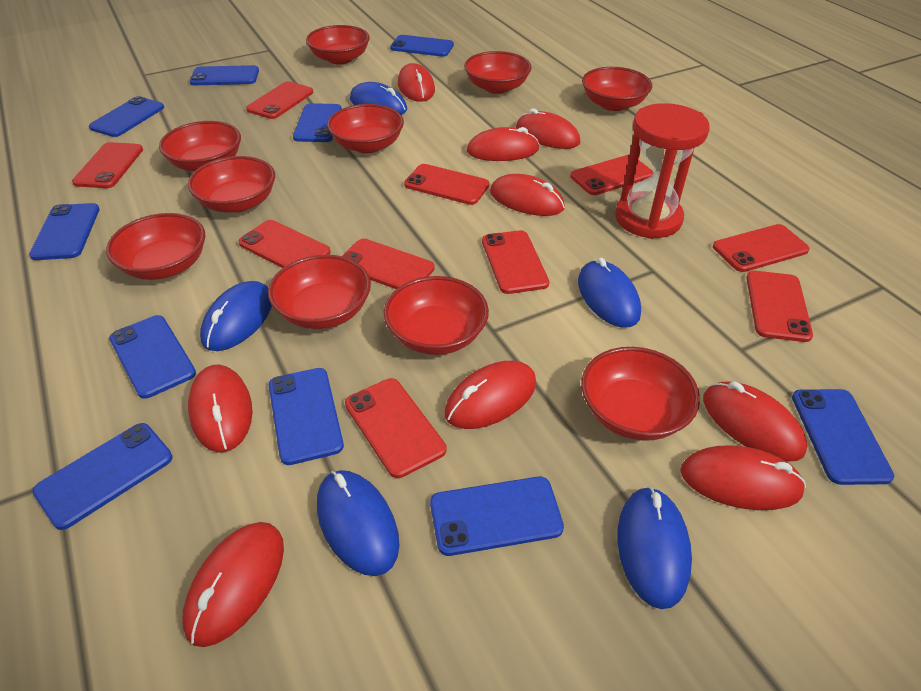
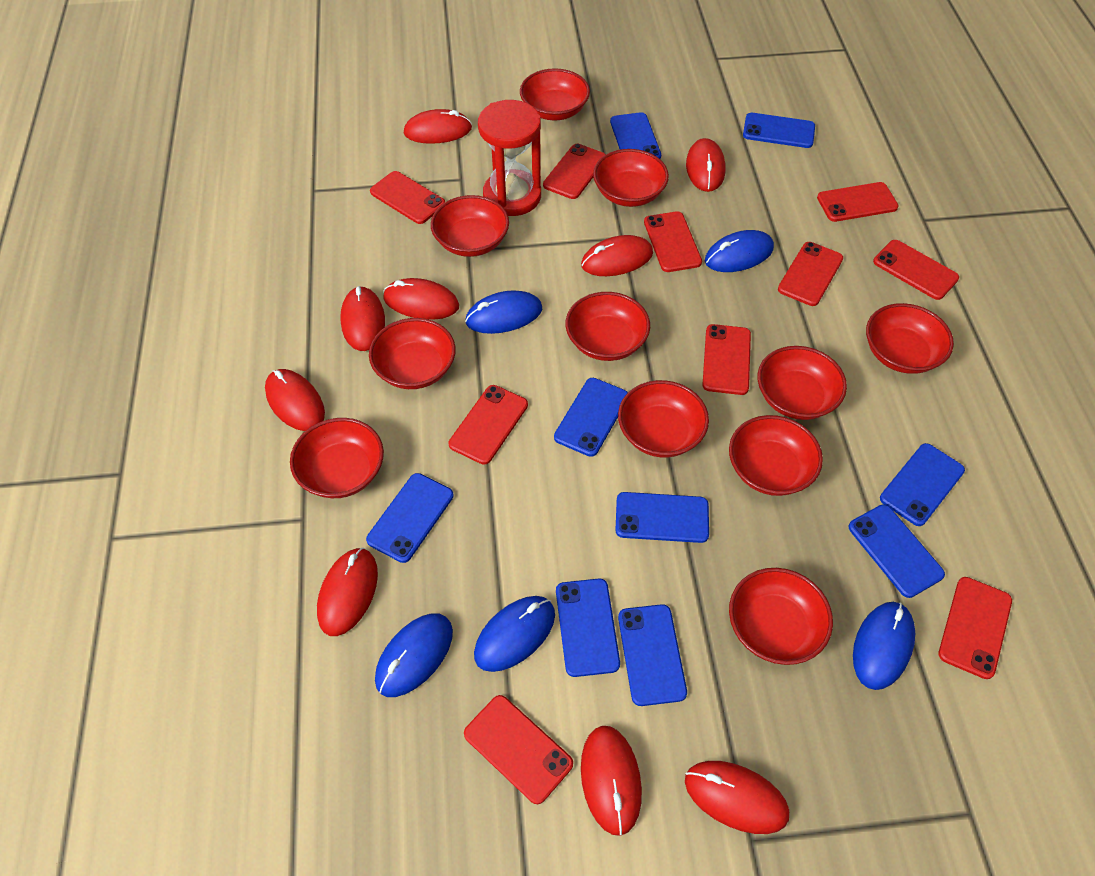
blue phone: 10 -> 9
red bowl: 10 -> 11

